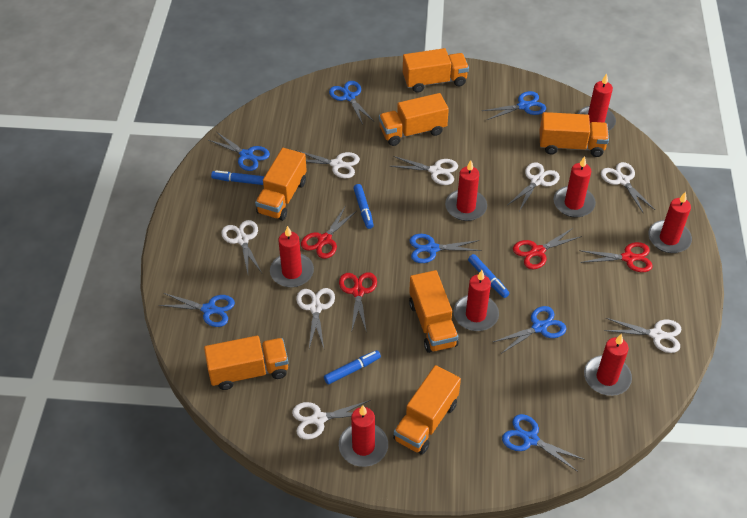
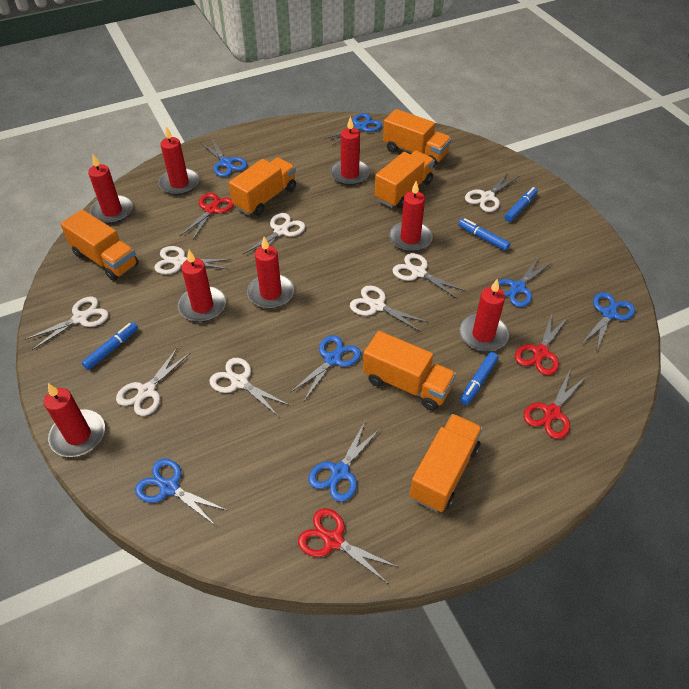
orange truck: 7 -> 6

